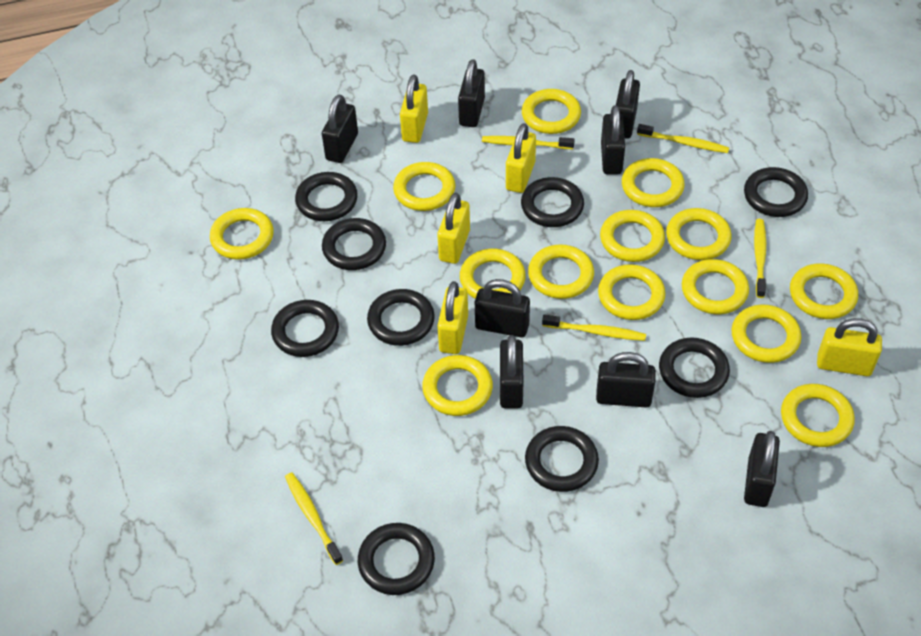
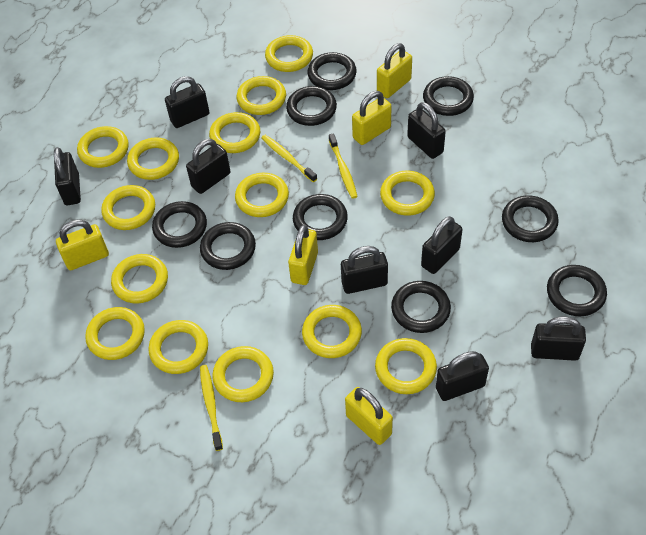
yellow toothbrush: 5 -> 3

